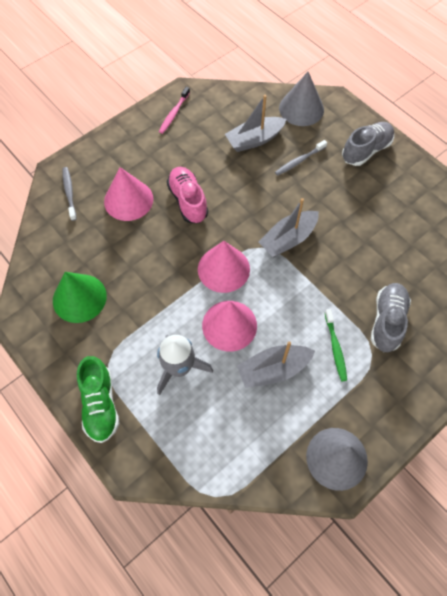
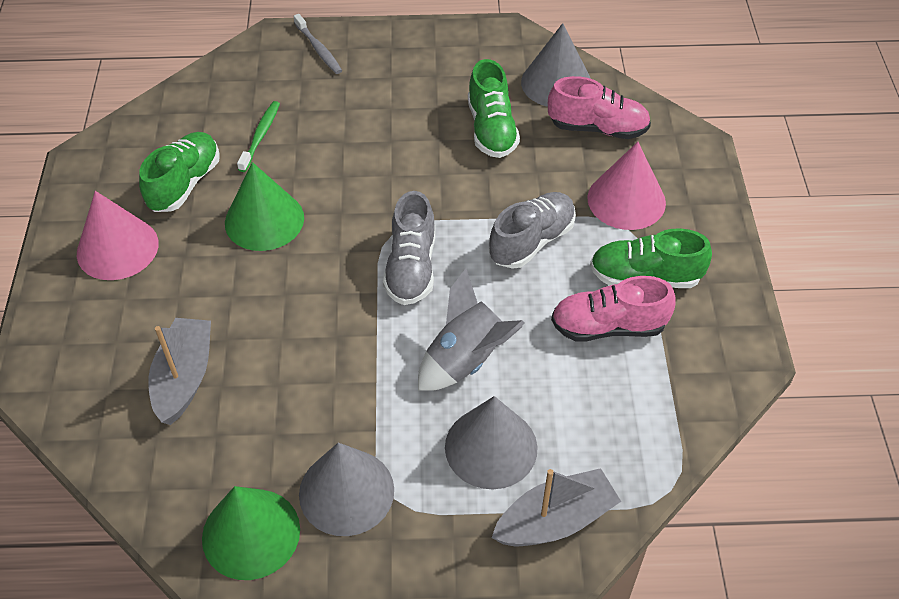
green cone: 1 -> 2
green shoe: 1 -> 3
grey boat: 3 -> 2
grey cone: 2 -> 3
grey toothbrush: 2 -> 1
pink cone: 3 -> 2
pink shoe: 1 -> 2
pink toothbrush: 1 -> 0

